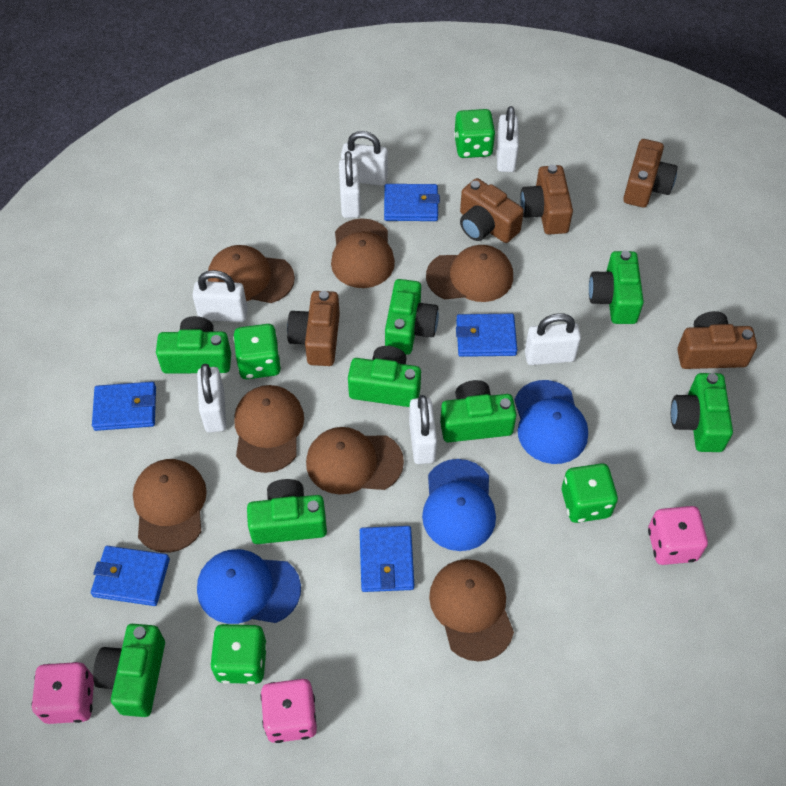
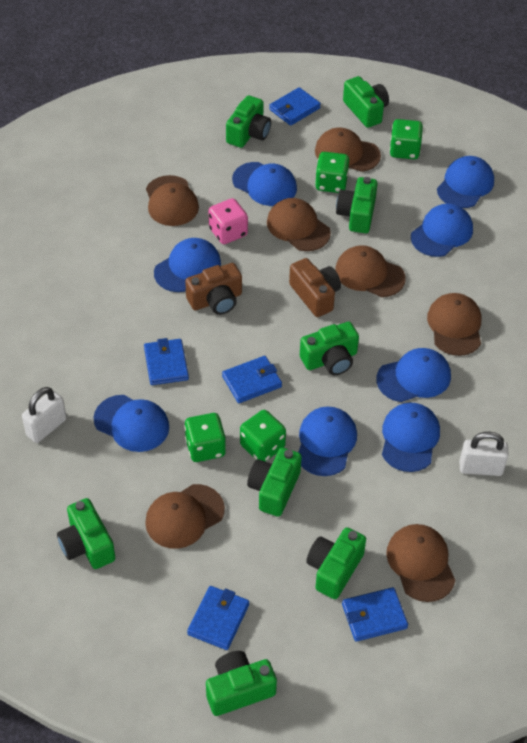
blue cap: 3 -> 8
brown camera: 5 -> 2
pink dice: 3 -> 1
white padlock: 7 -> 2

